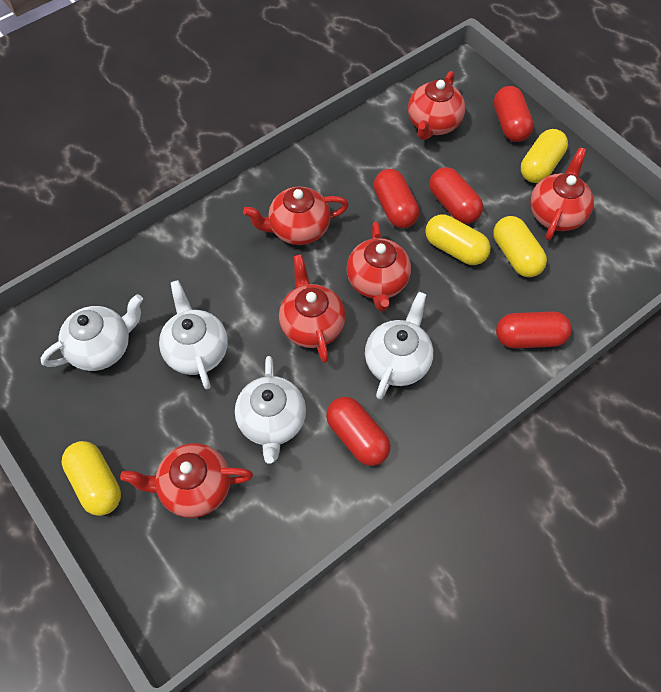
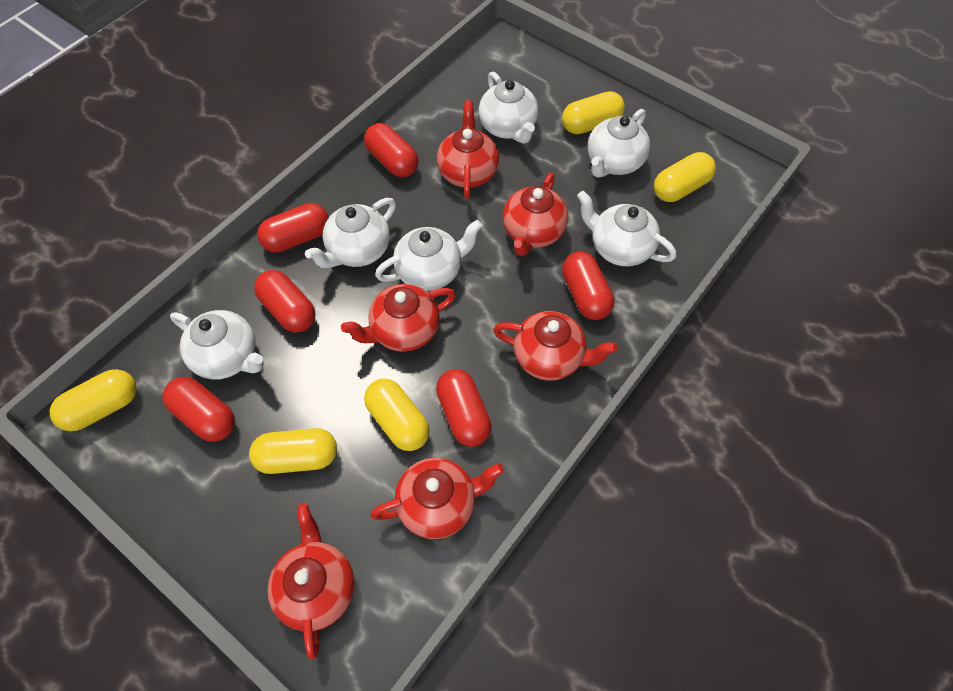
red capsule: 5 -> 6
white teapot: 4 -> 6
yellow capsule: 4 -> 5

